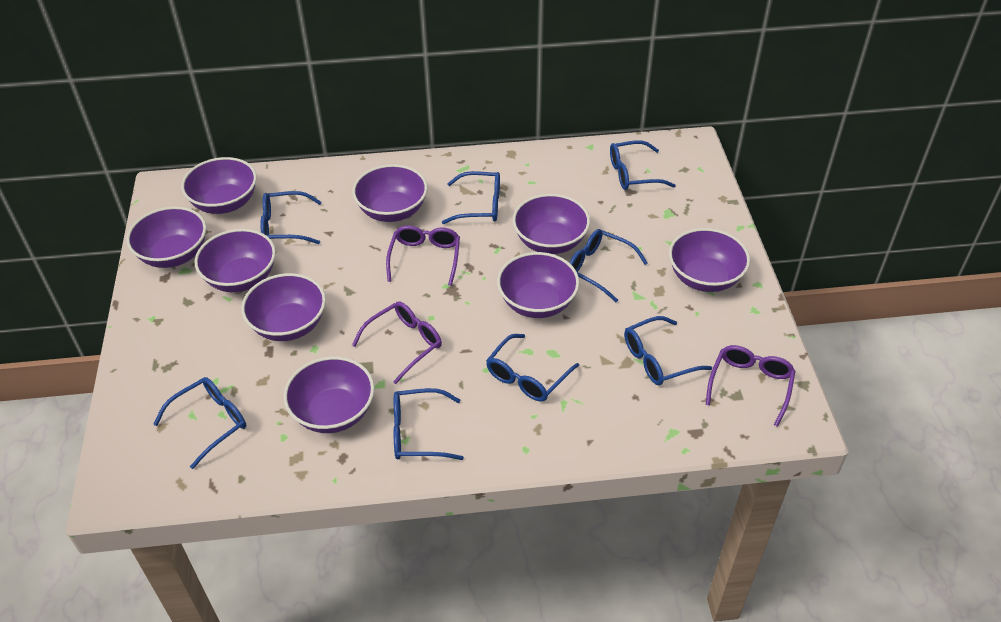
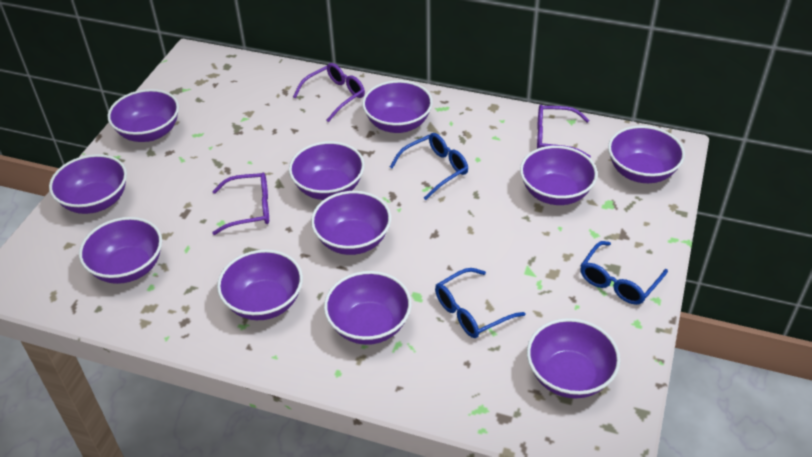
blue glasses: 8 -> 3
purple bowl: 9 -> 11

